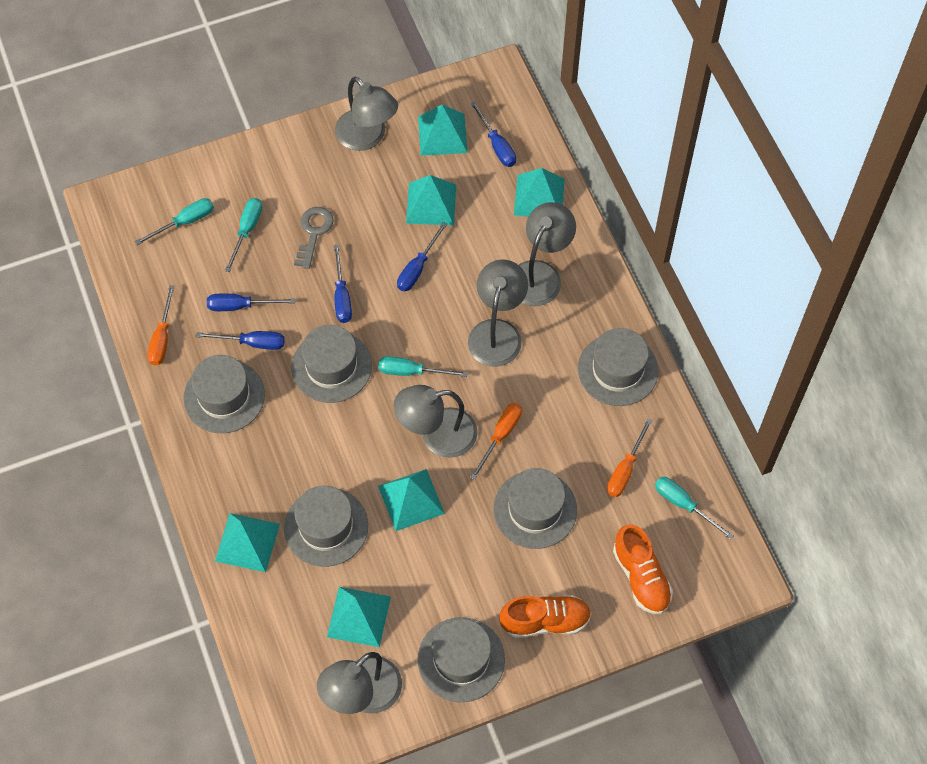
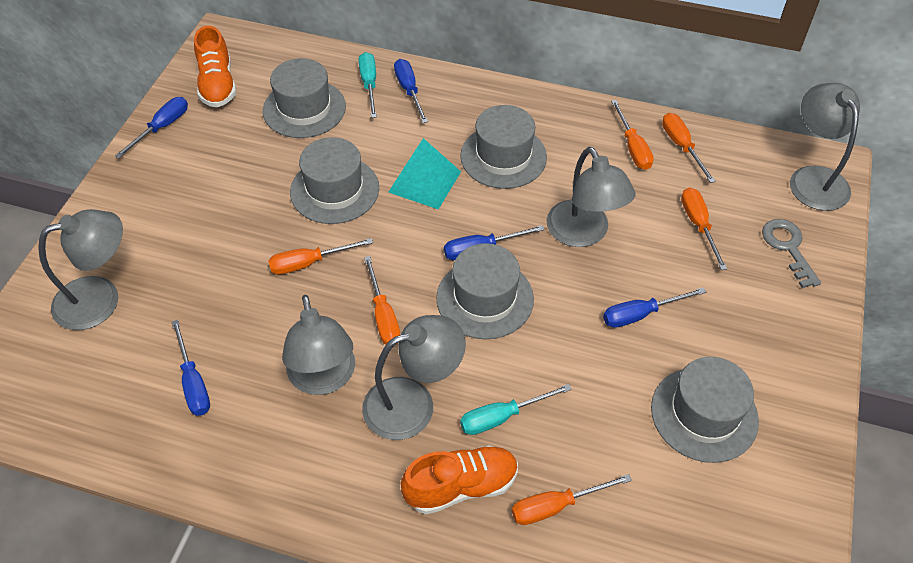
grey hat: 6 -> 5
orange screwdriver: 3 -> 6
turquoise pyramid: 6 -> 1
turquoise screwdriver: 4 -> 2

